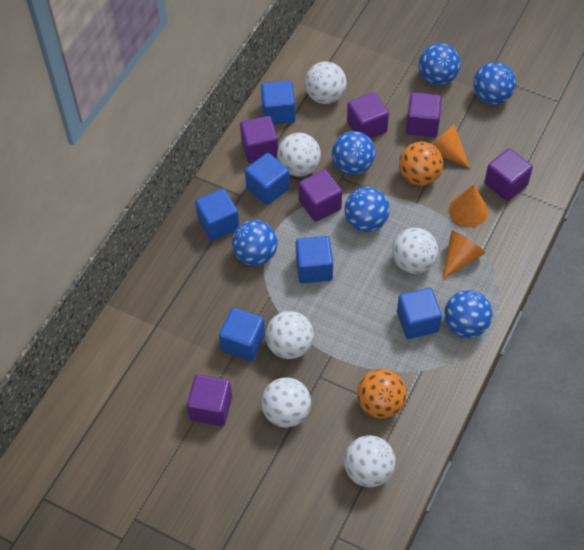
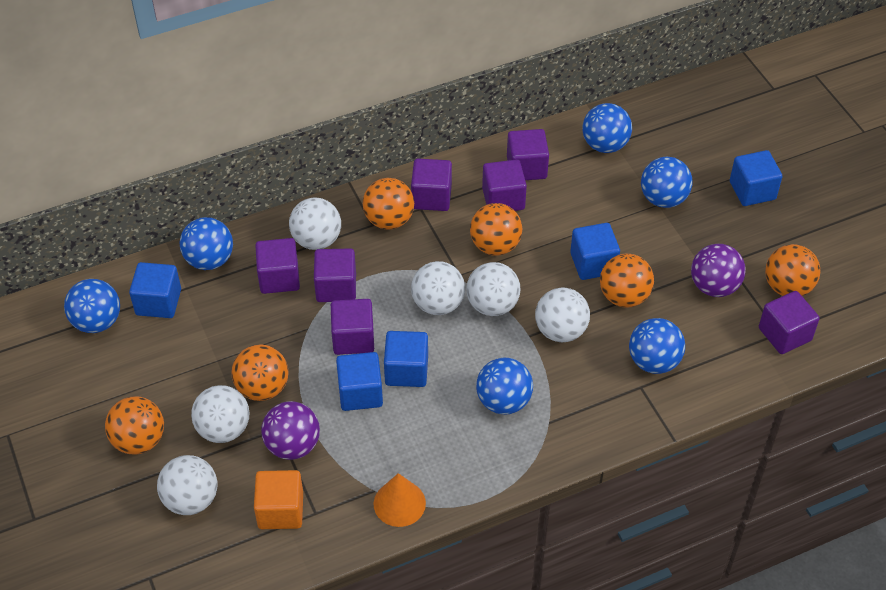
blue cube: 6 -> 5
orange ball: 2 -> 6
orange cone: 3 -> 1
orange cube: 0 -> 1
purple ball: 0 -> 2
purple cube: 6 -> 7

